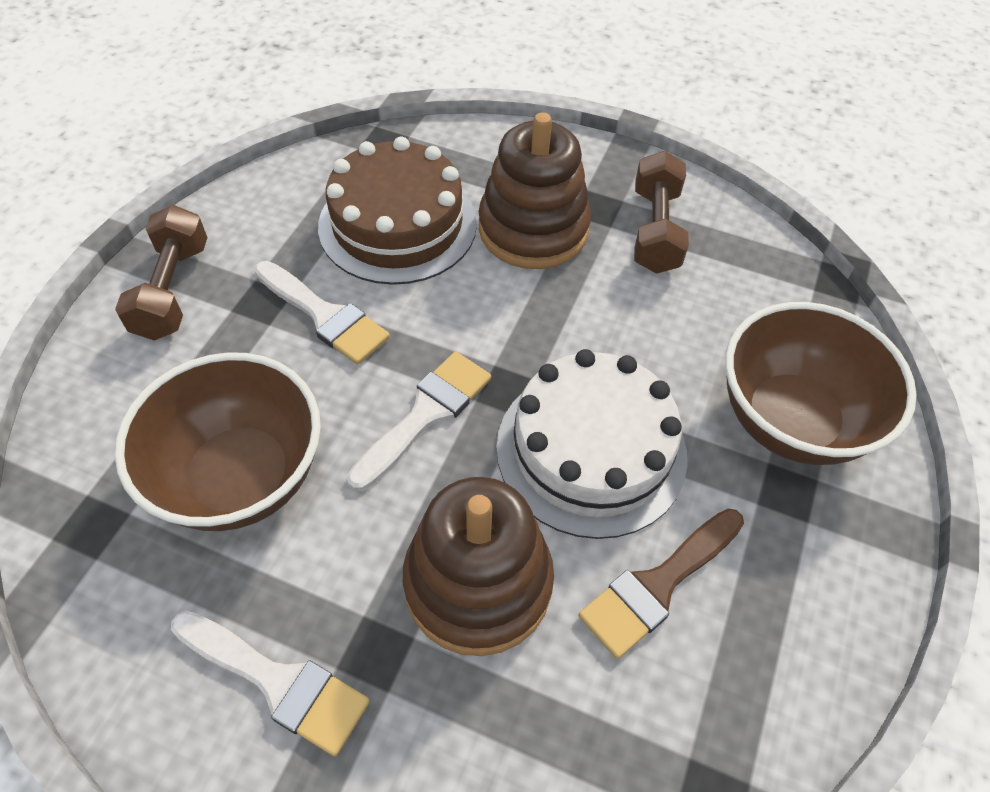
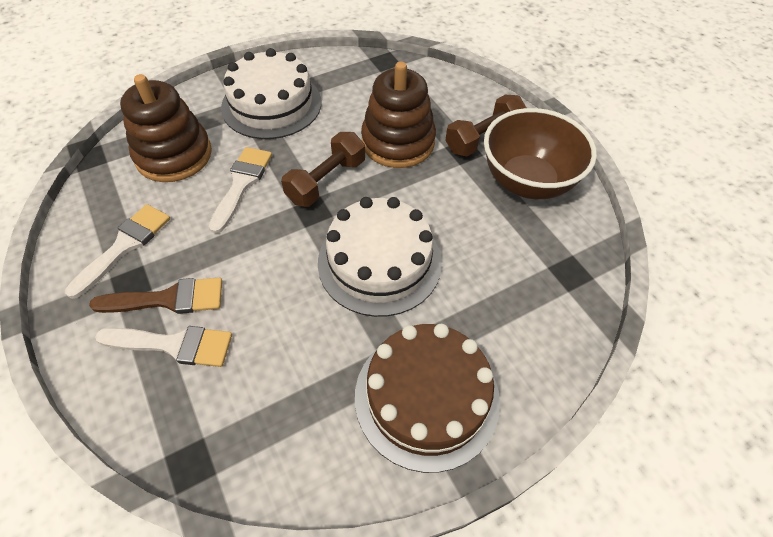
brown bowl: 2 -> 1
white cake: 1 -> 2

